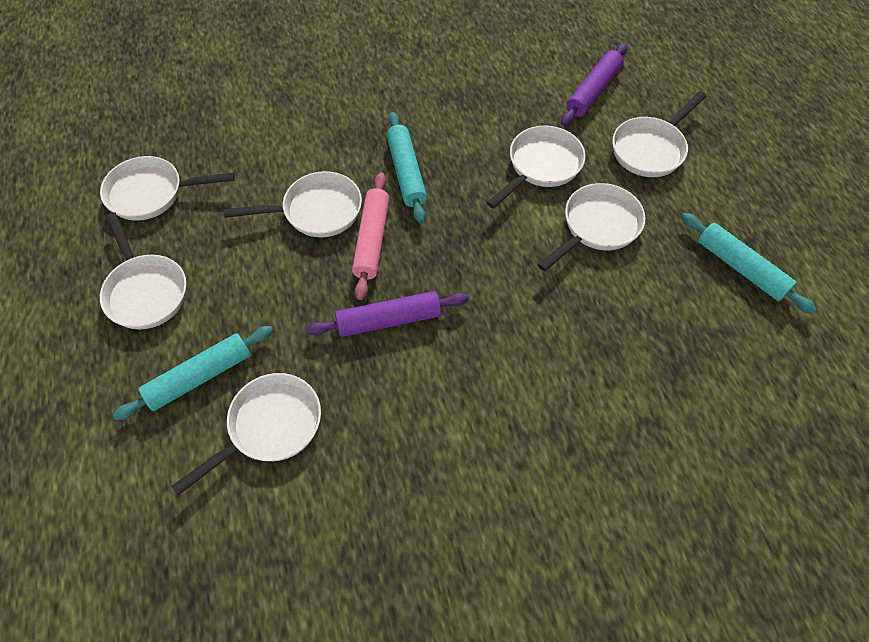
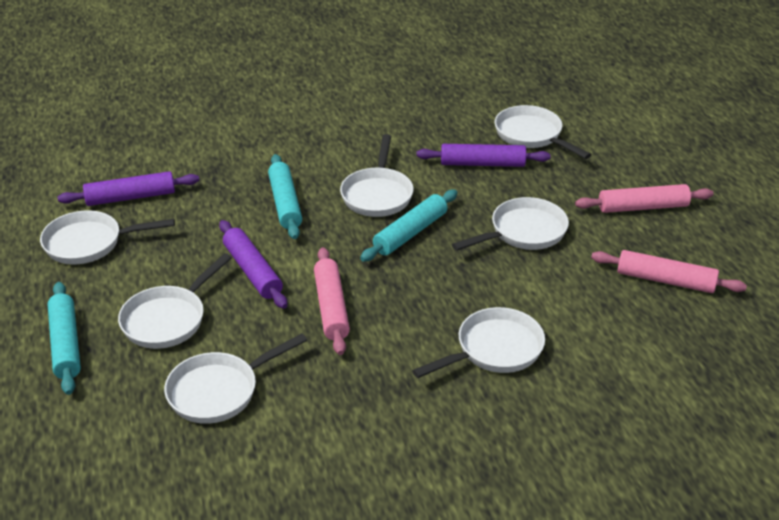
pink rolling pin: 1 -> 3
purple rolling pin: 2 -> 3

